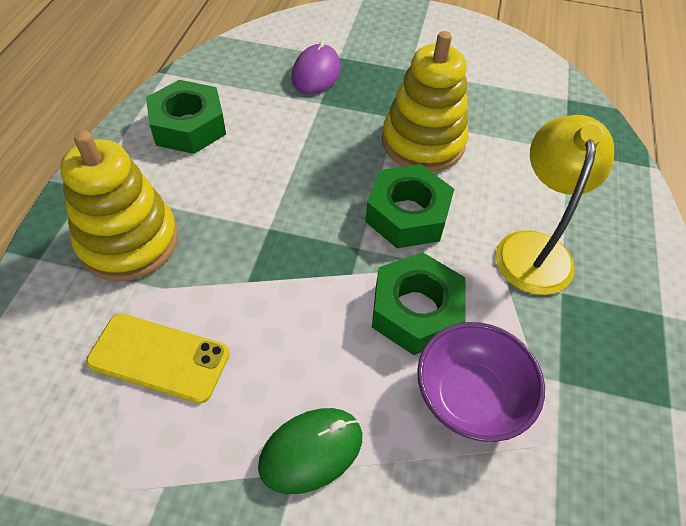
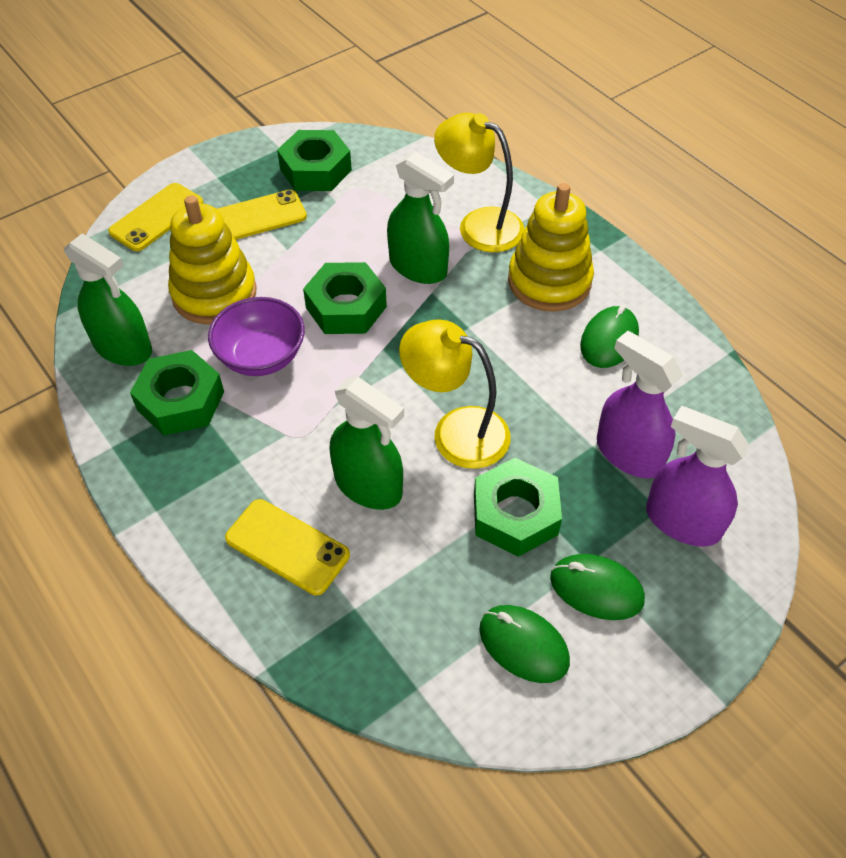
green mouse: 1 -> 3
green nut: 3 -> 4
green spray bottle: 0 -> 3
purple mouse: 1 -> 0
purple spray bottle: 0 -> 2
yellow lamp: 1 -> 2
yellow phone: 1 -> 3

